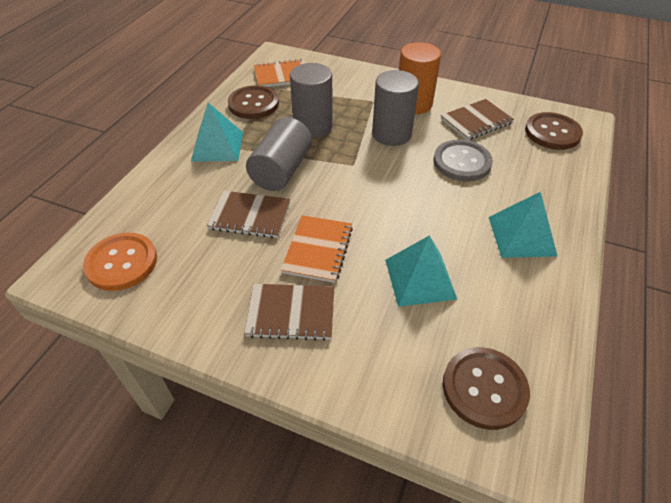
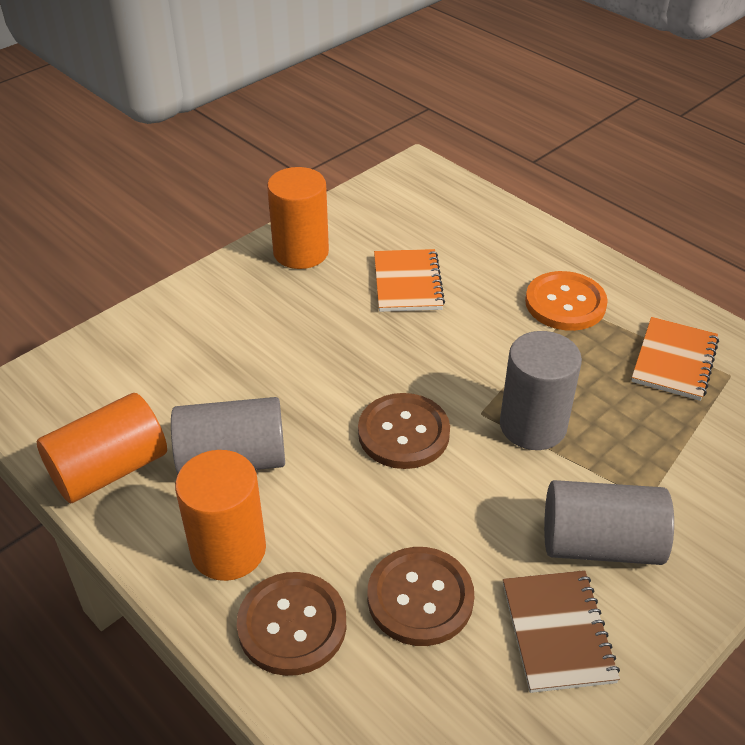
brown notebook: 3 -> 1
grey button: 1 -> 0
orange cylinder: 1 -> 3
turquoise pyramid: 3 -> 0

